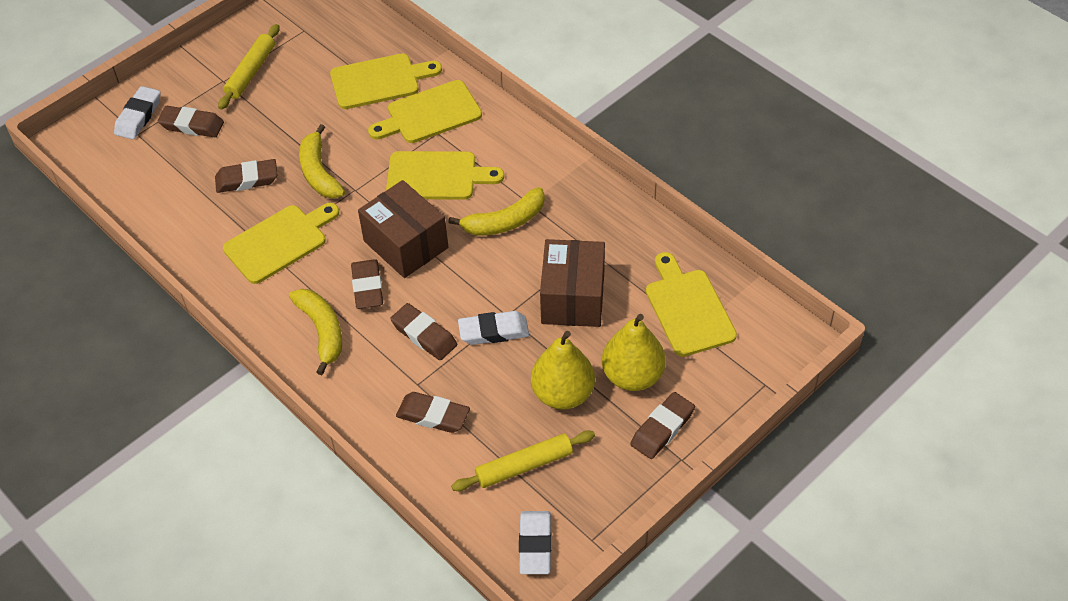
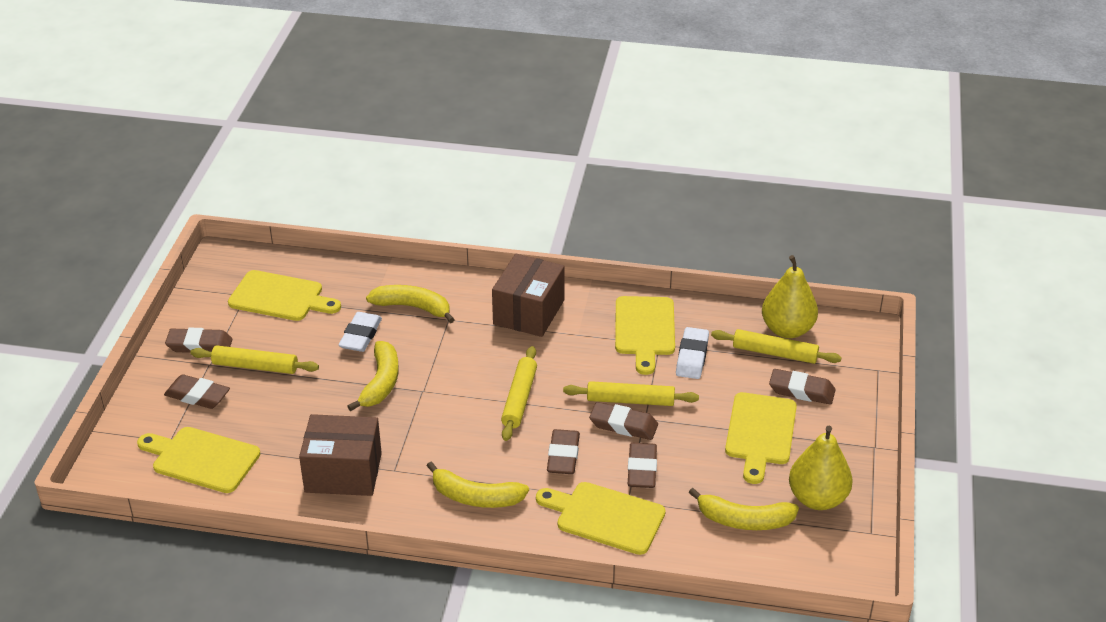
white eraser: 3 -> 2
yellow banana: 3 -> 4
yellow rolling pin: 2 -> 4

